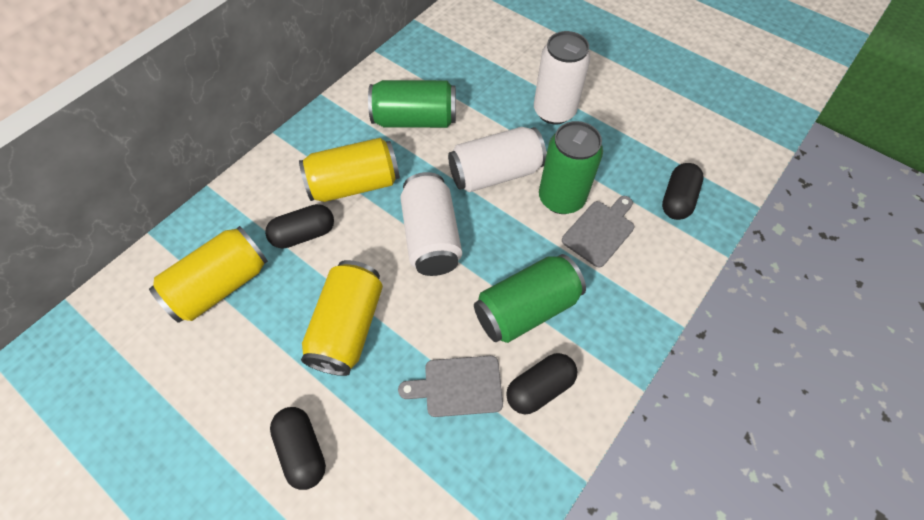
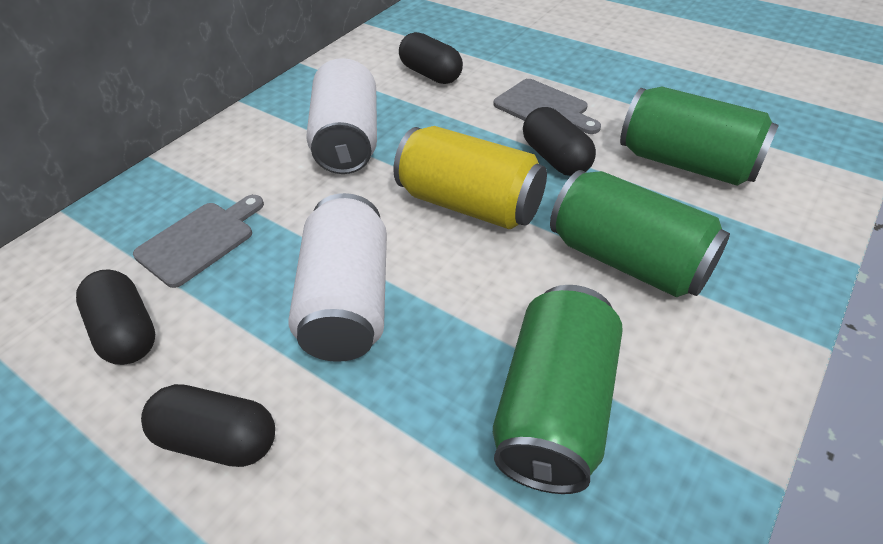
white can: 3 -> 2
yellow can: 3 -> 1

